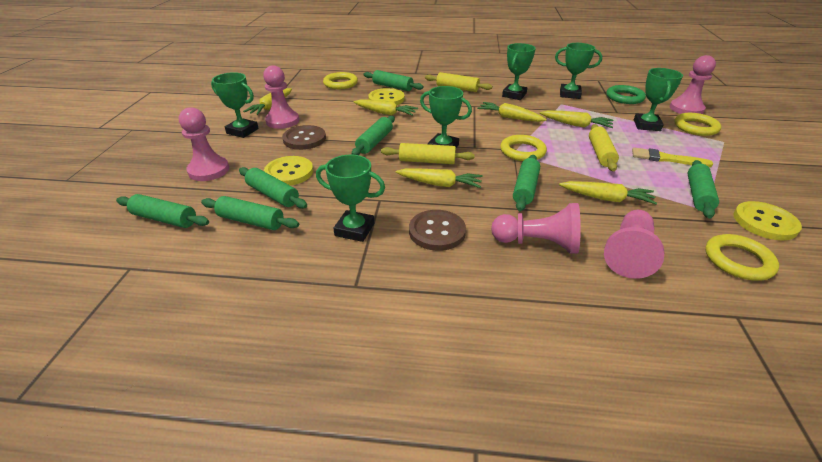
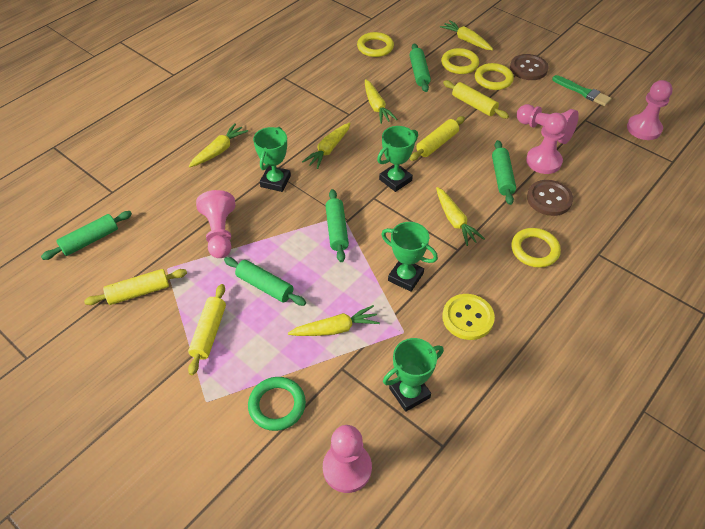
green brush: 0 -> 1
green rolling pin: 7 -> 5
green trophy: 6 -> 4
yellow brush: 1 -> 0
yellow button: 3 -> 1
yellow rolling pin: 3 -> 4

